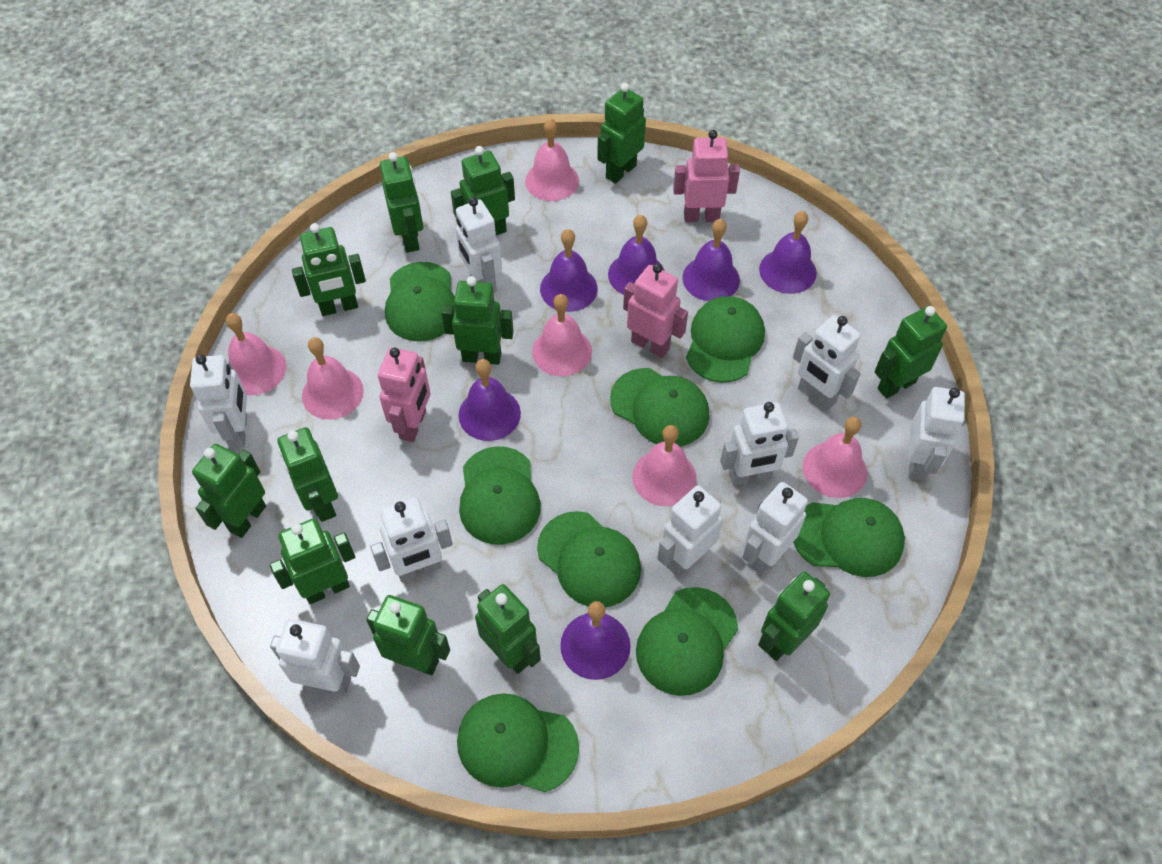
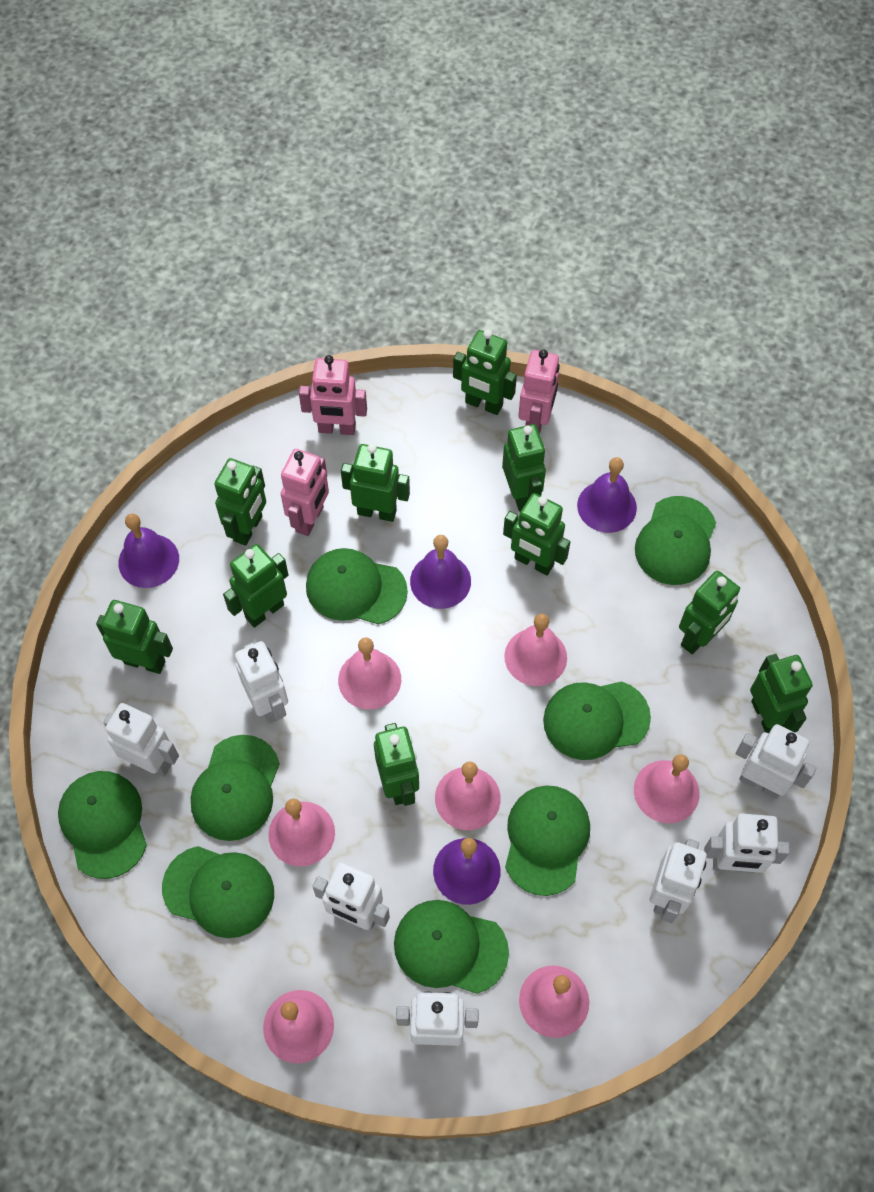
green robot: 12 -> 10
pink bell: 6 -> 7
purple bell: 6 -> 4
white robot: 9 -> 7

